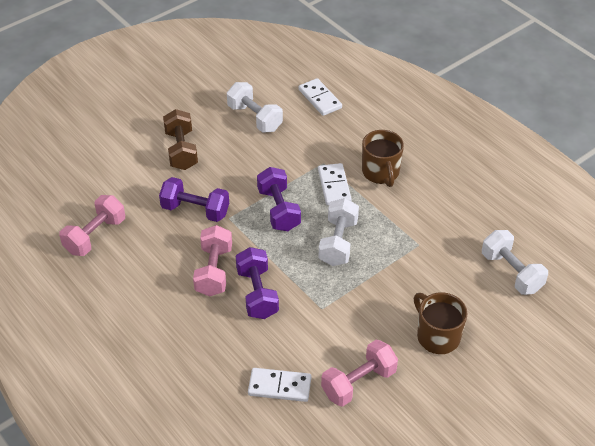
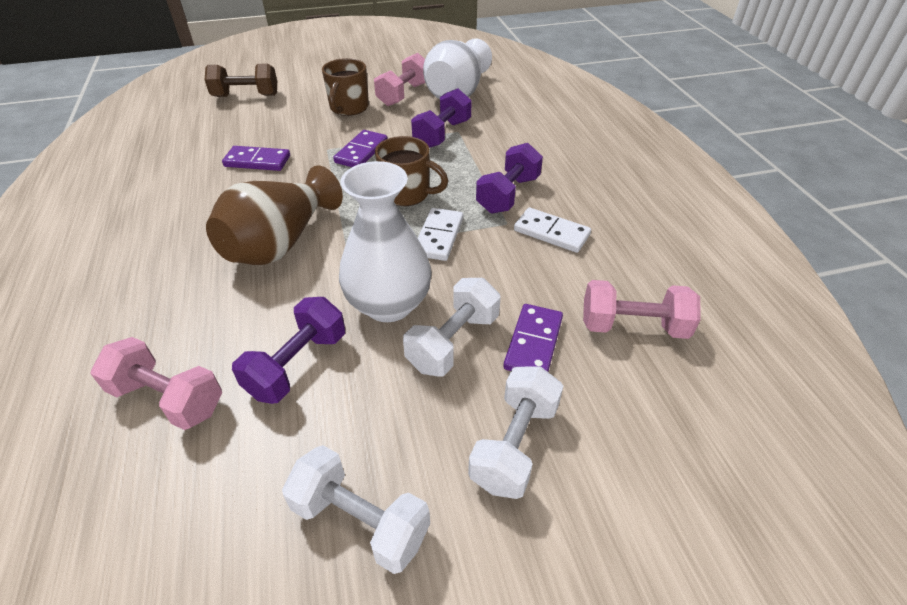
brown vase: 0 -> 1
purple domino: 0 -> 3
white domino: 3 -> 2
white vase: 0 -> 2

